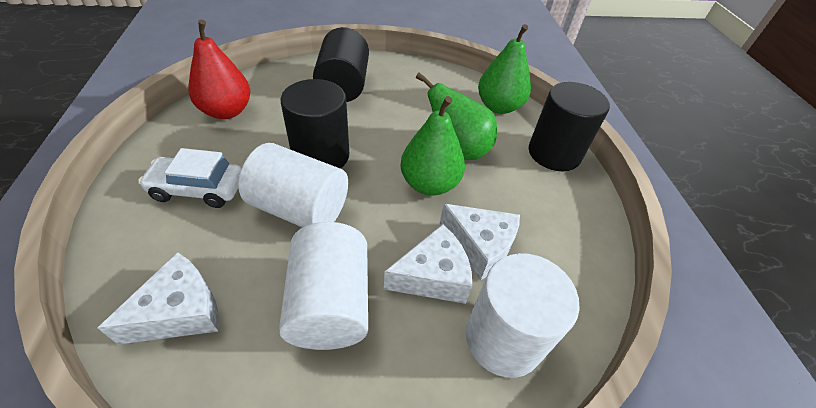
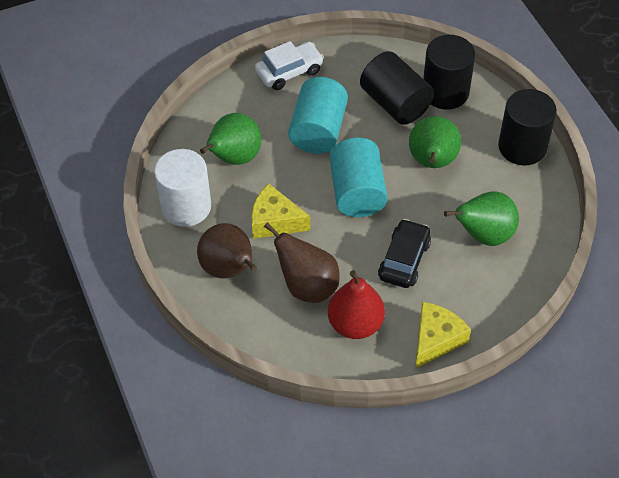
black car: 0 -> 1
brown pear: 0 -> 2
turquoise cylinder: 0 -> 2
white cheese: 3 -> 0
white cylinder: 3 -> 1
yellow cheese: 0 -> 2

